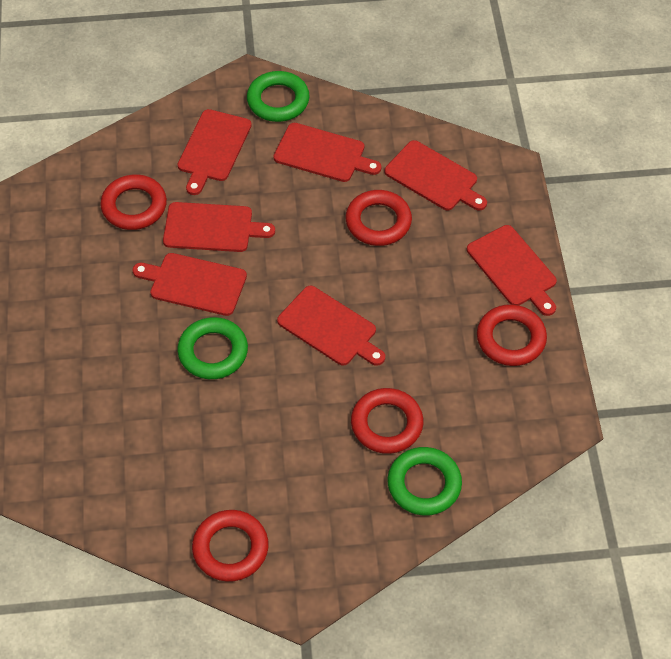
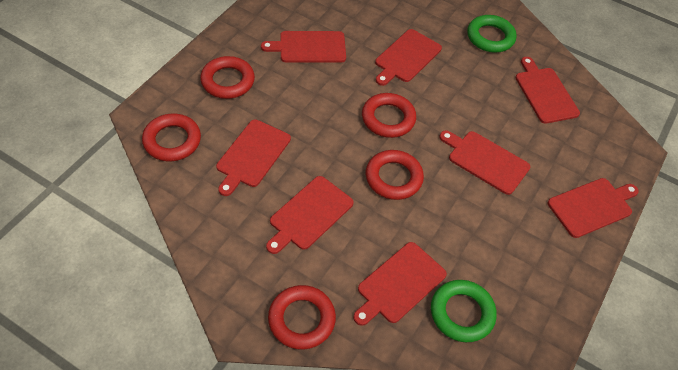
green ring: 3 -> 2
red cutting board: 7 -> 8

